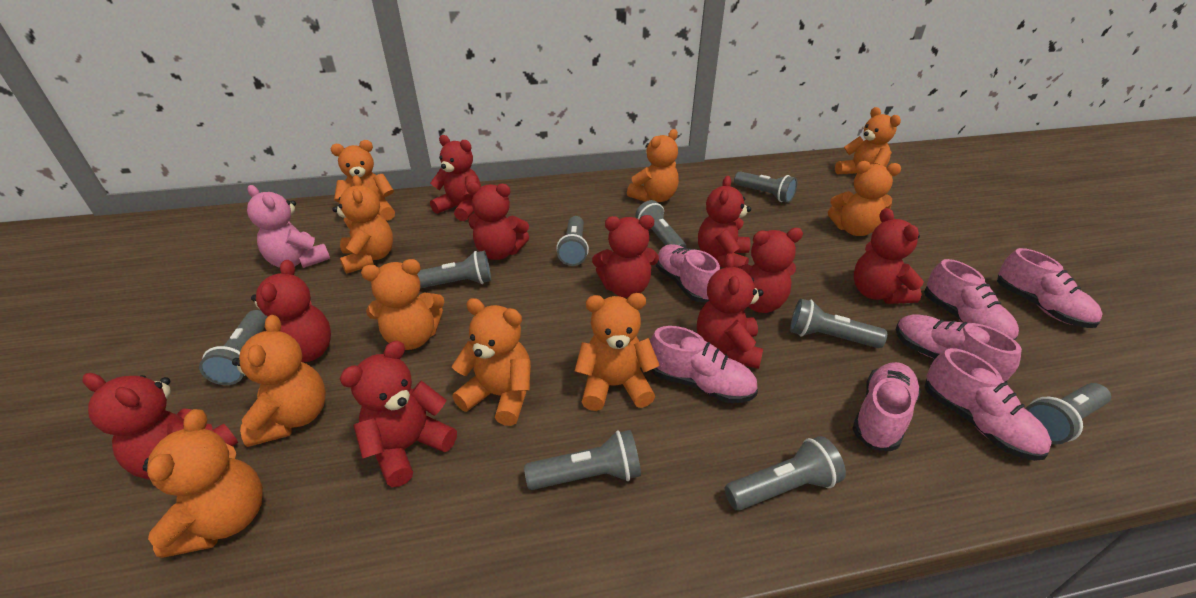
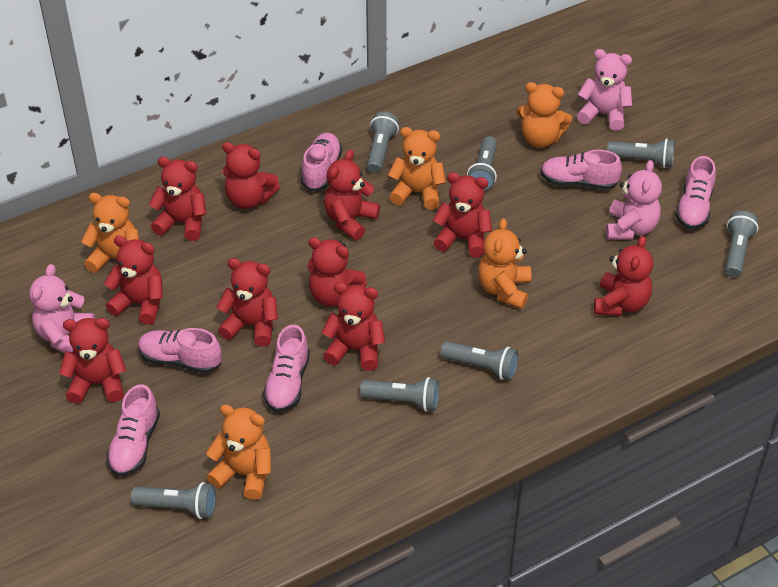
grey flashlight: 9 -> 7
orange teddy bear: 10 -> 5
pink shoe: 7 -> 6
pink teddy bear: 1 -> 3

